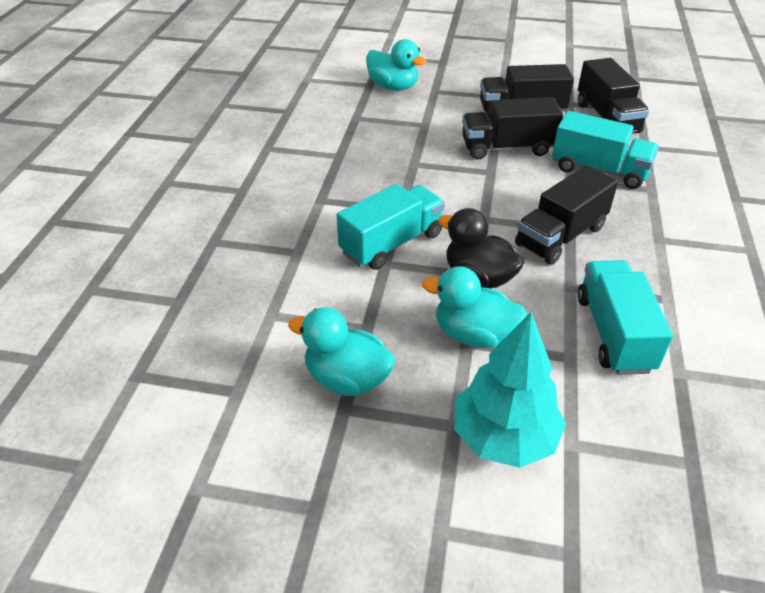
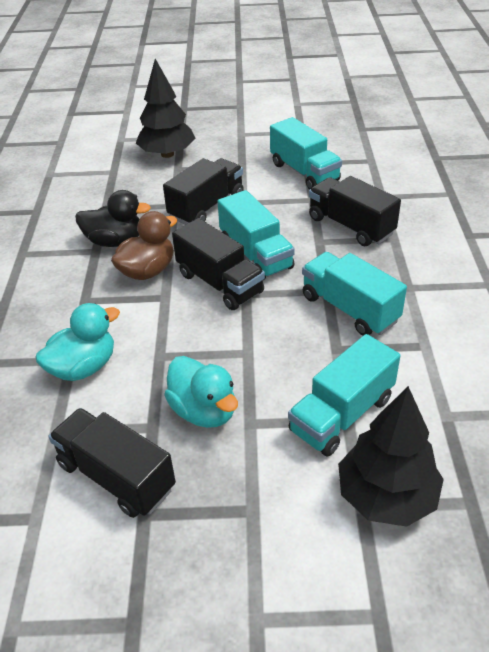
black tree: 0 -> 2
brown duck: 0 -> 1
turquoise duck: 3 -> 2
turquoise tree: 1 -> 0
turquoise truck: 3 -> 4

